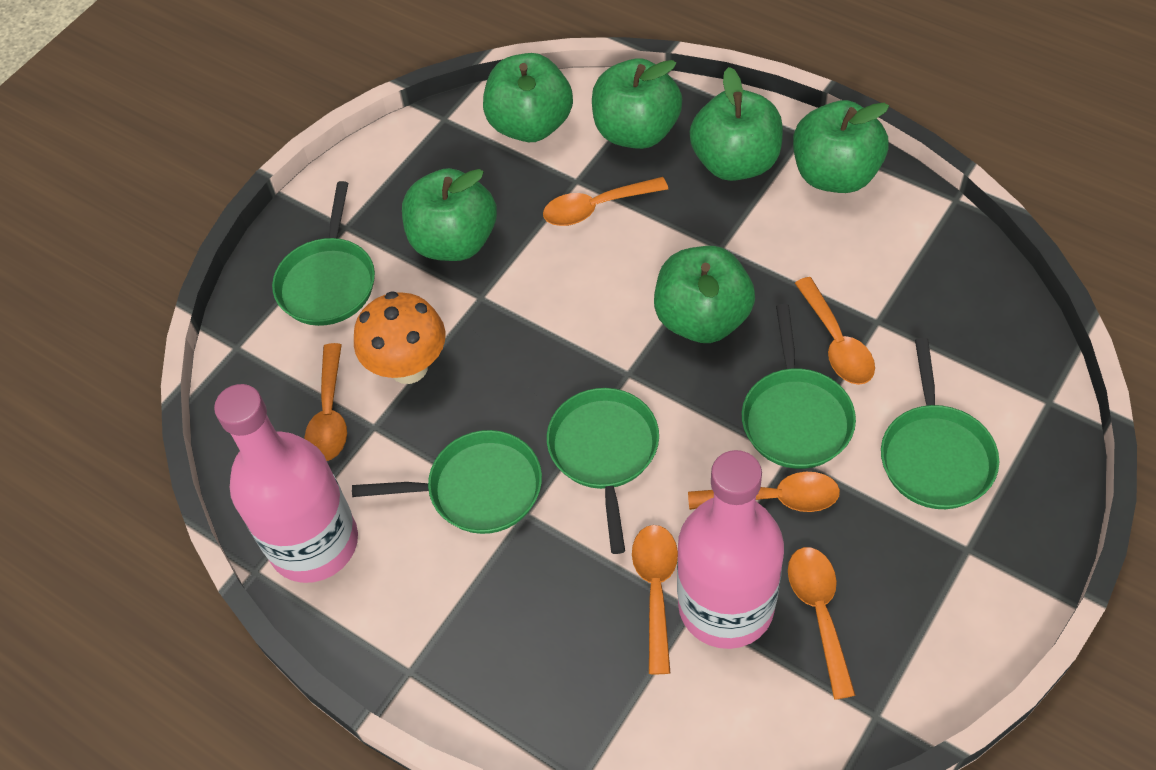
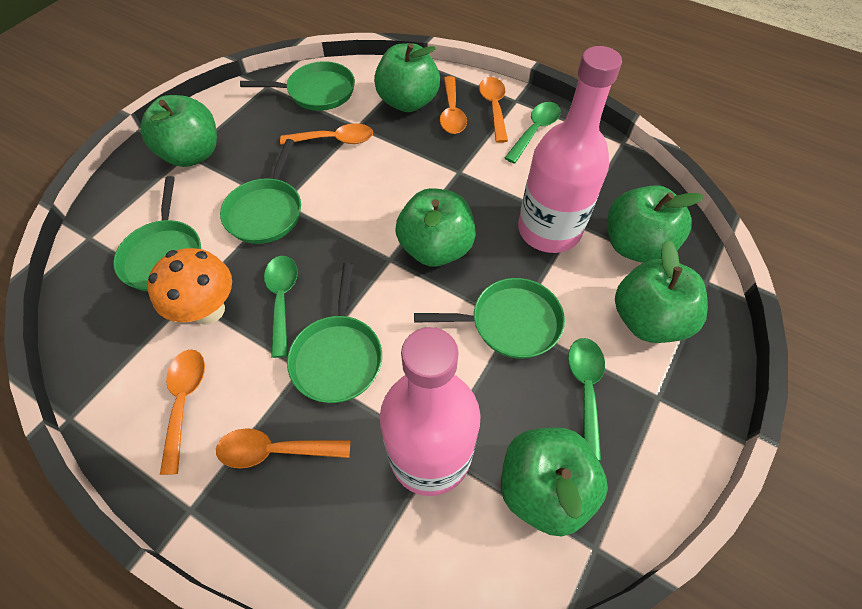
green spoon: 0 -> 3
orange spoon: 6 -> 5

